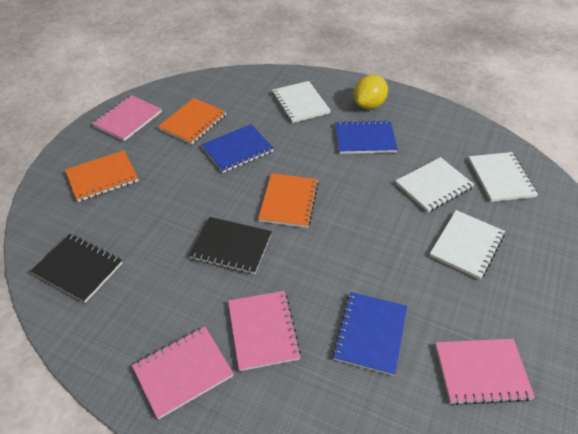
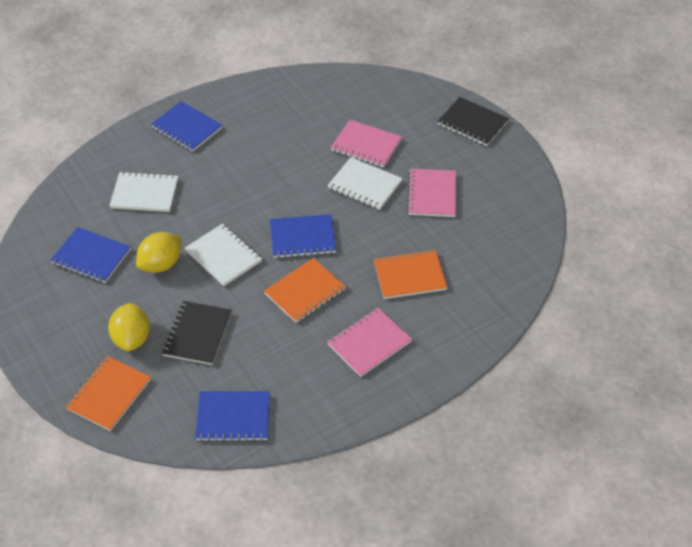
blue notebook: 3 -> 4
pink notebook: 4 -> 3
white notebook: 4 -> 3
yellow lemon: 1 -> 2

